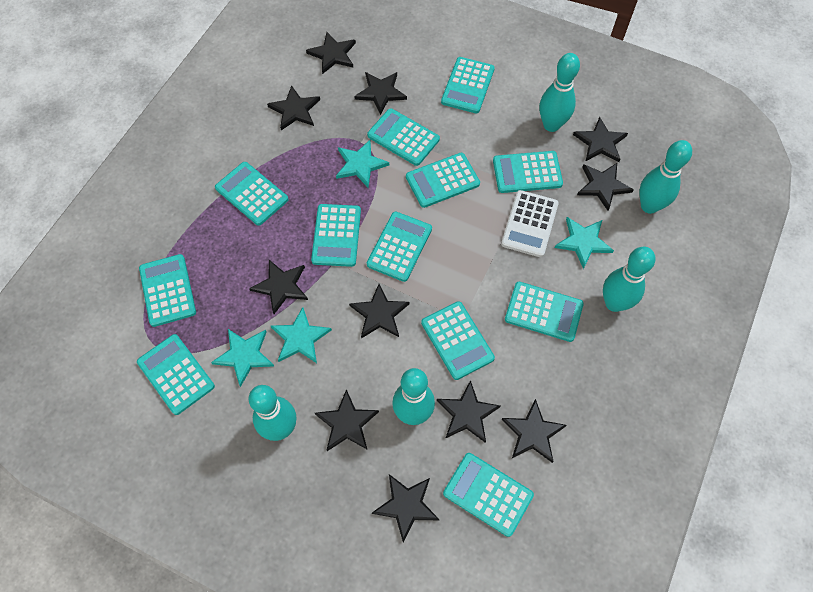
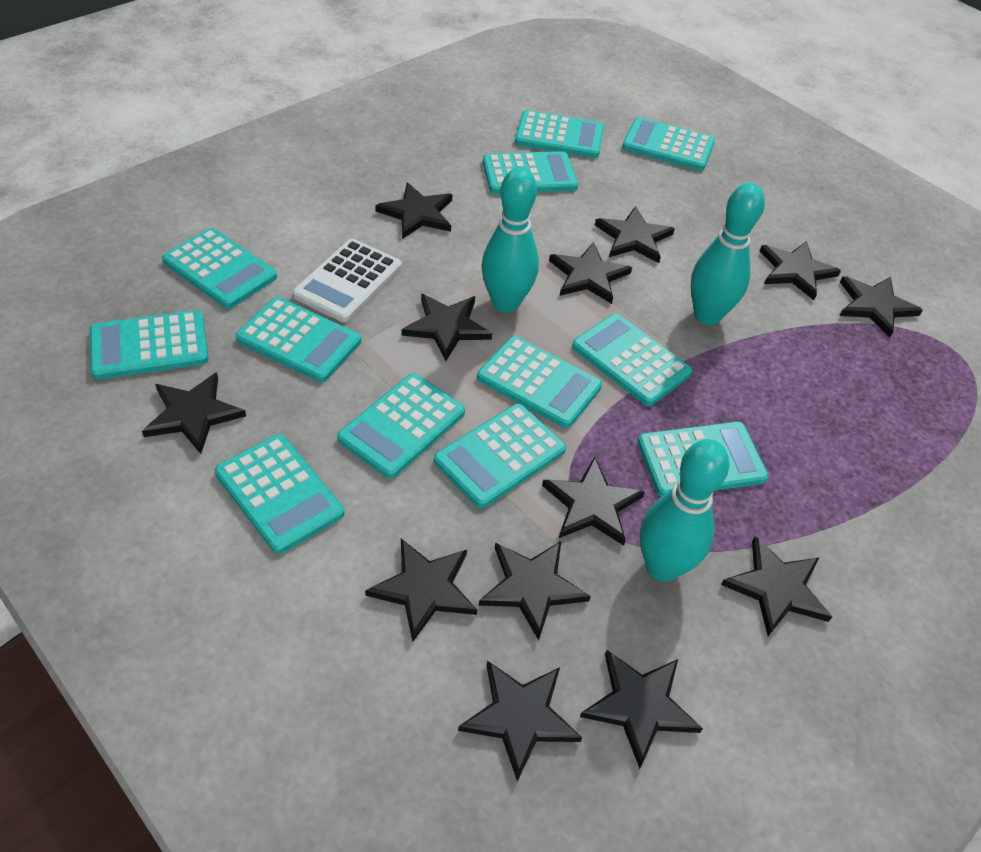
black star: 11 -> 13
turquoise bowling pin: 5 -> 3
turquoise star: 4 -> 0

